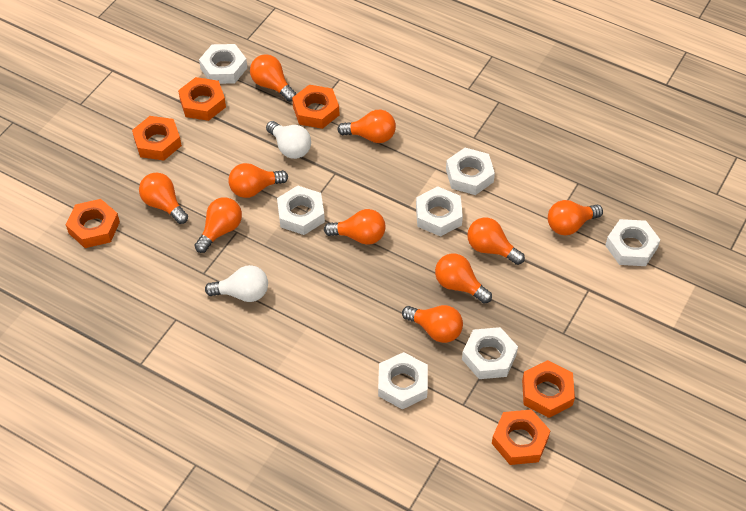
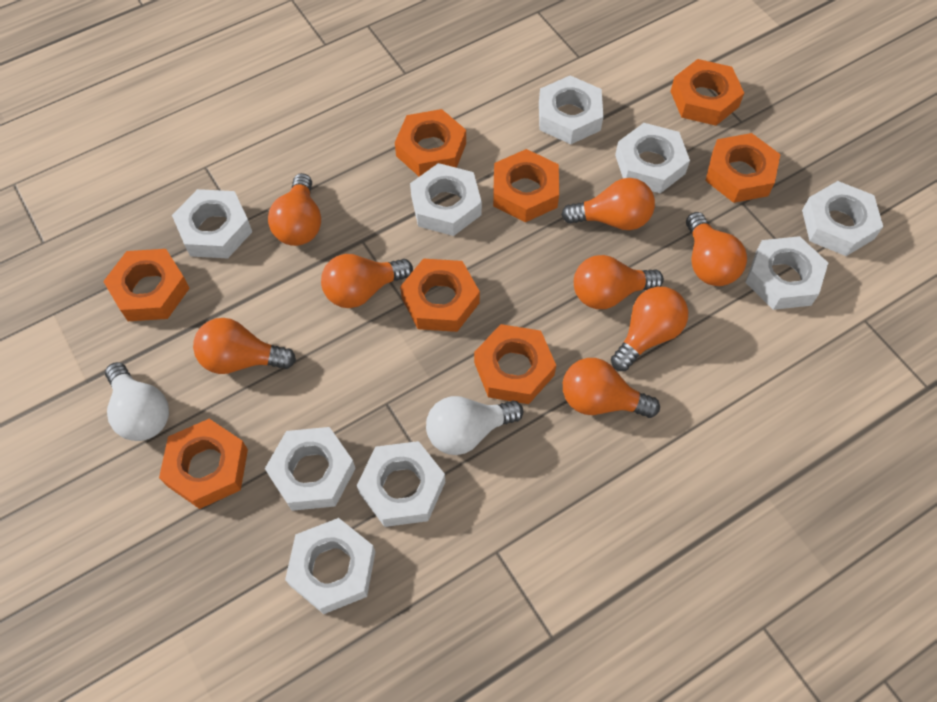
orange light bulb: 10 -> 8
orange nut: 6 -> 8
white nut: 7 -> 9

